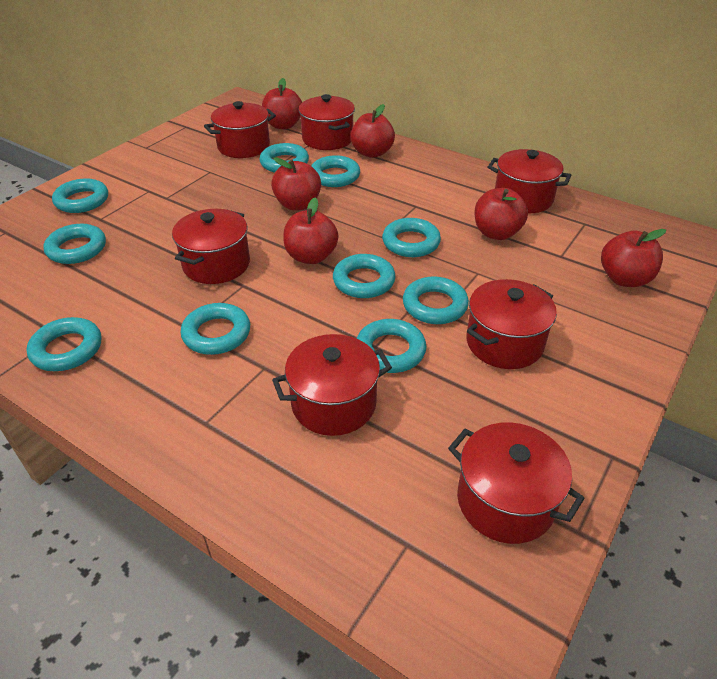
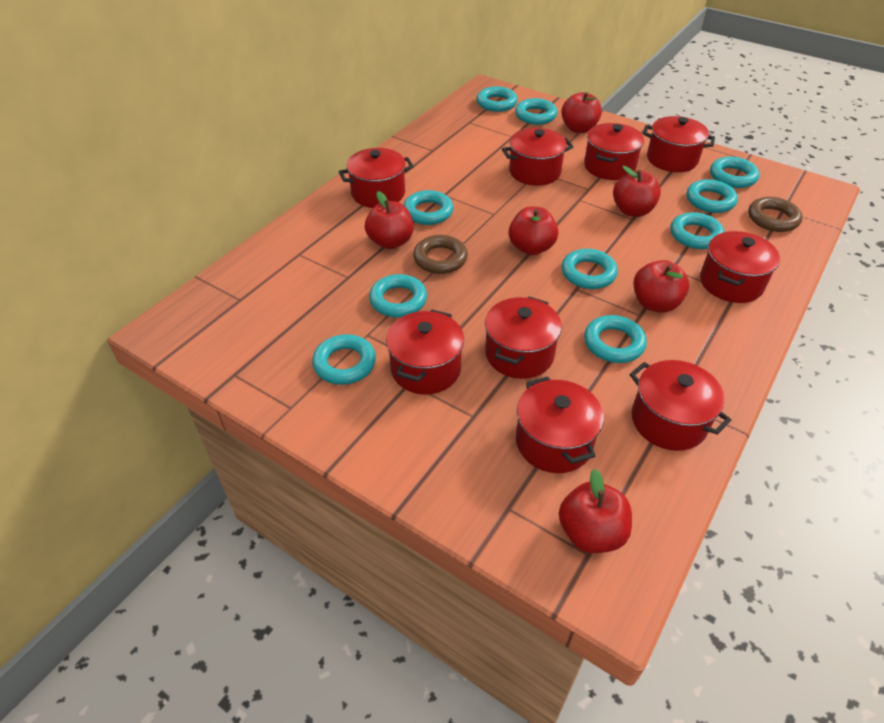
brown ring: 0 -> 2
red pot: 7 -> 9

